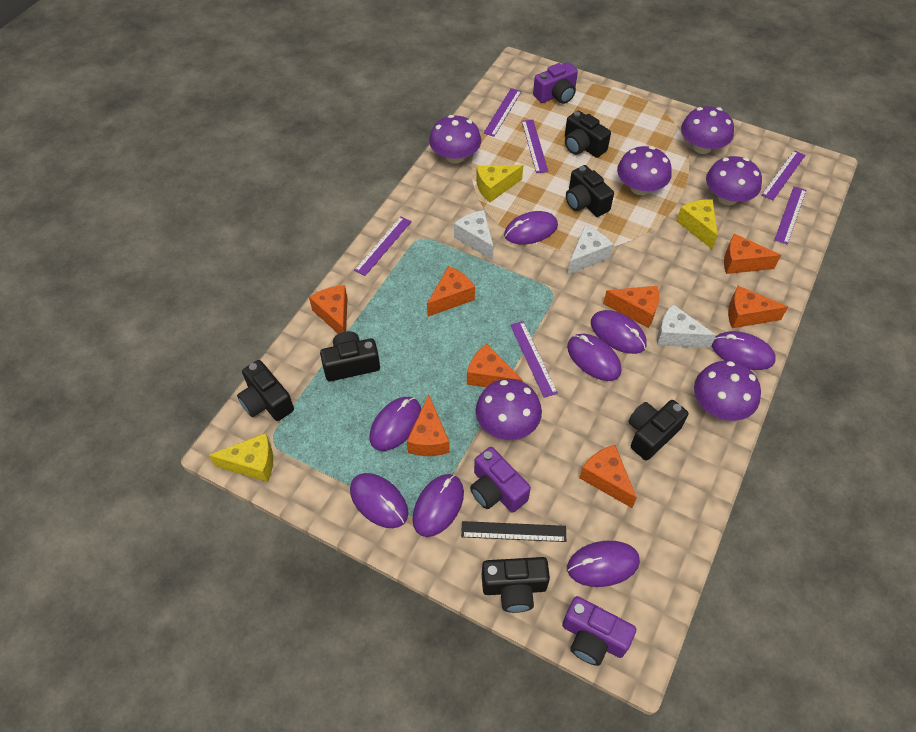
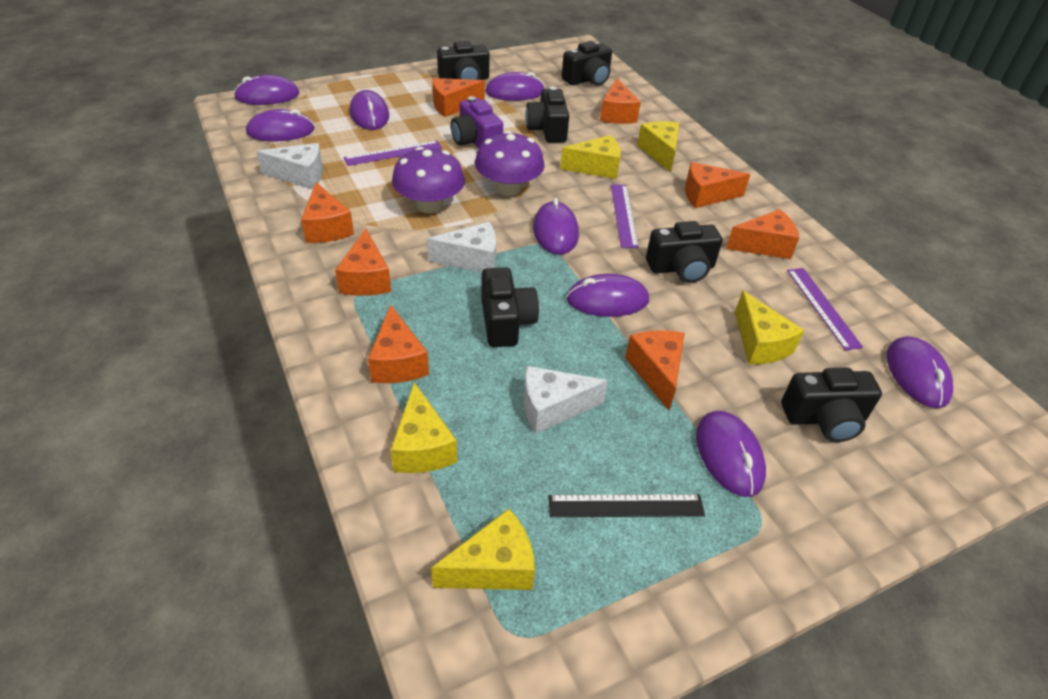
purple camera: 3 -> 1
purple mushroom: 6 -> 2
purple ruler: 6 -> 3
yellow cheese: 3 -> 5

